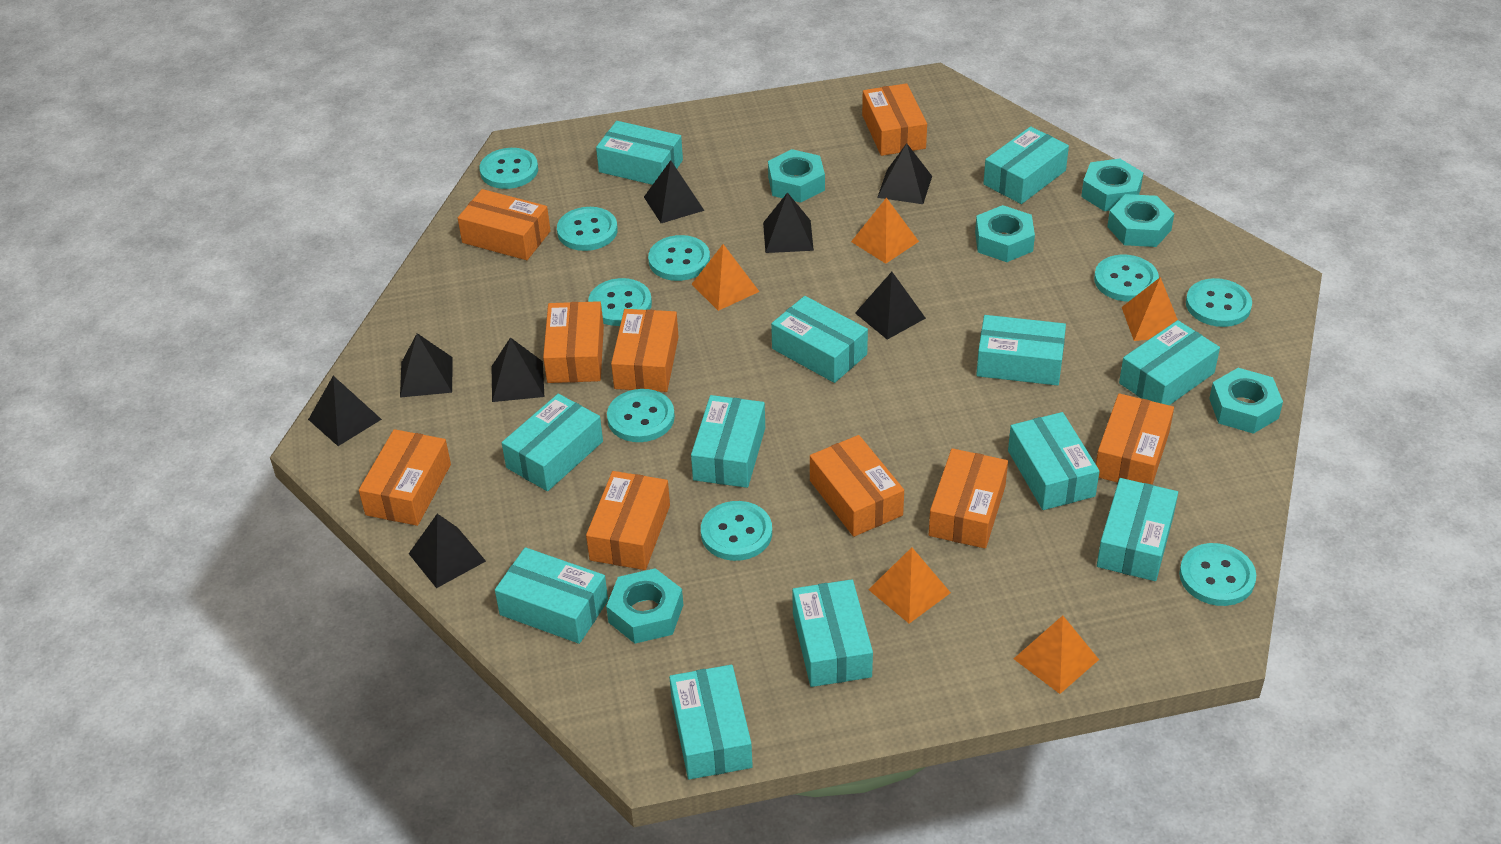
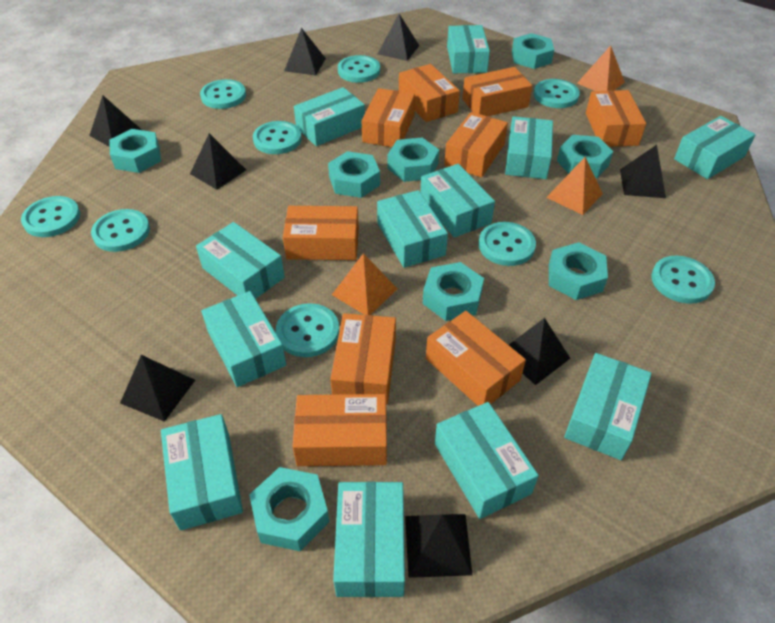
orange pyramid: 5 -> 3
turquoise nut: 6 -> 8

